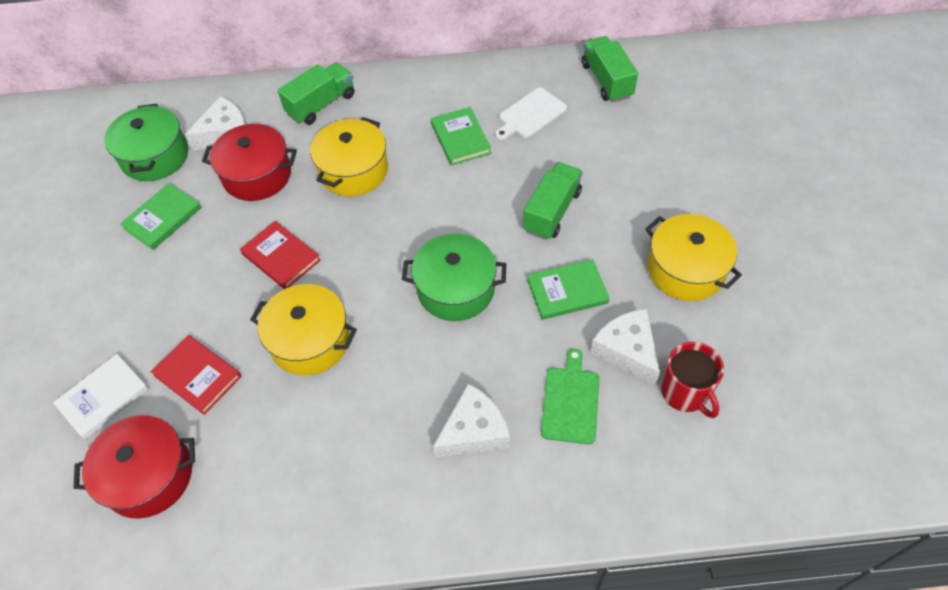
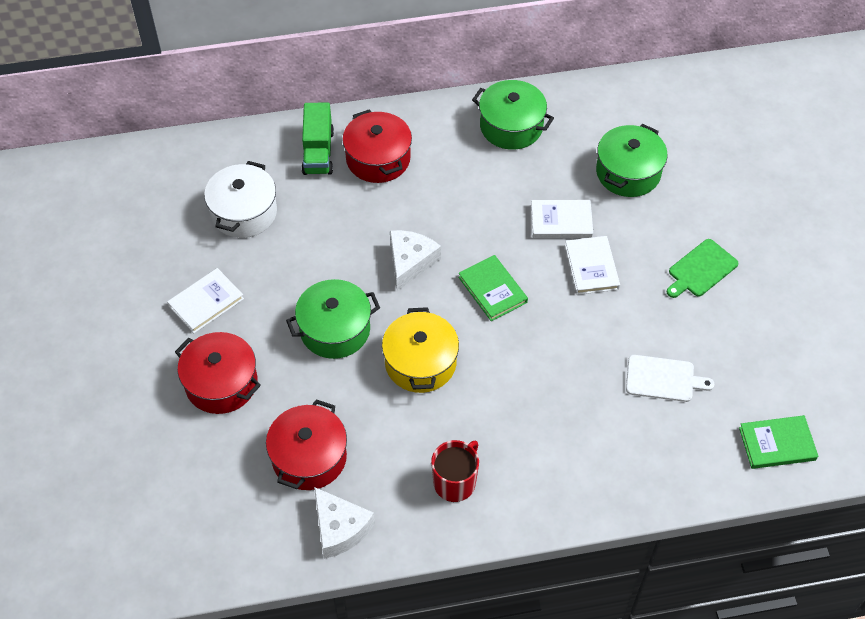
green book: 3 -> 2
green pot: 2 -> 3
green truck: 3 -> 1
red book: 2 -> 0
red pot: 2 -> 3
white book: 1 -> 3
white cheese: 3 -> 2
white pot: 0 -> 1
yellow pot: 3 -> 1

